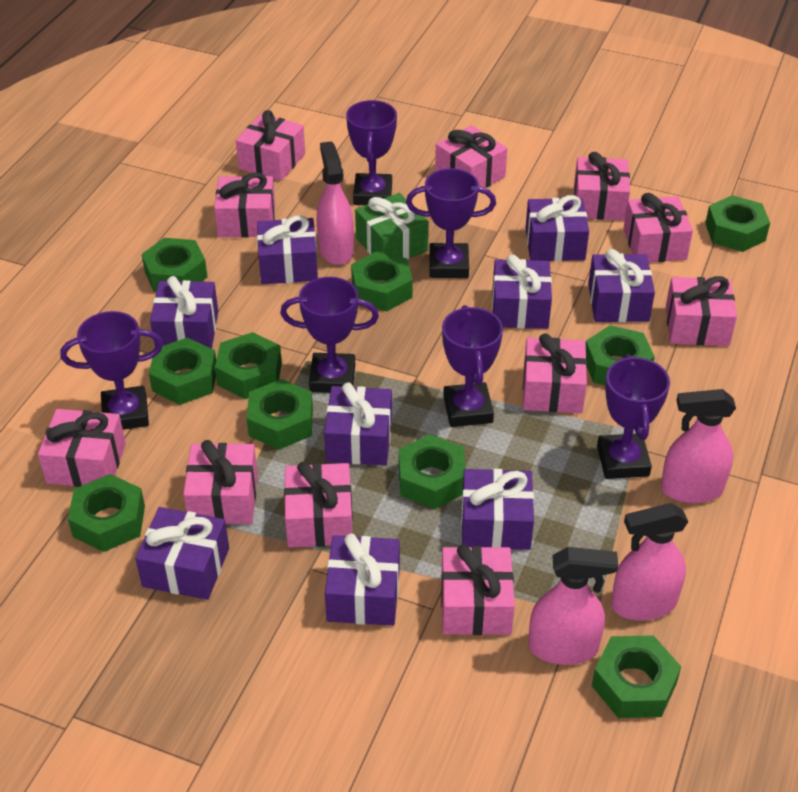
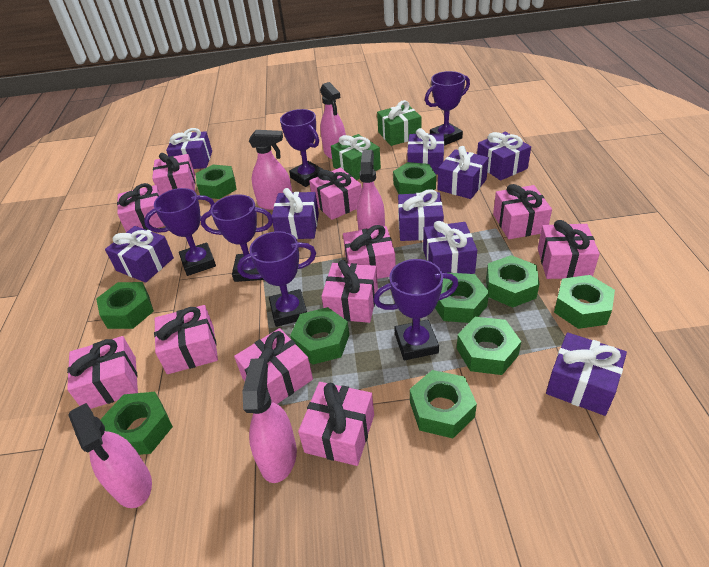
green gift: 1 -> 2
pink spray bottle: 4 -> 5

